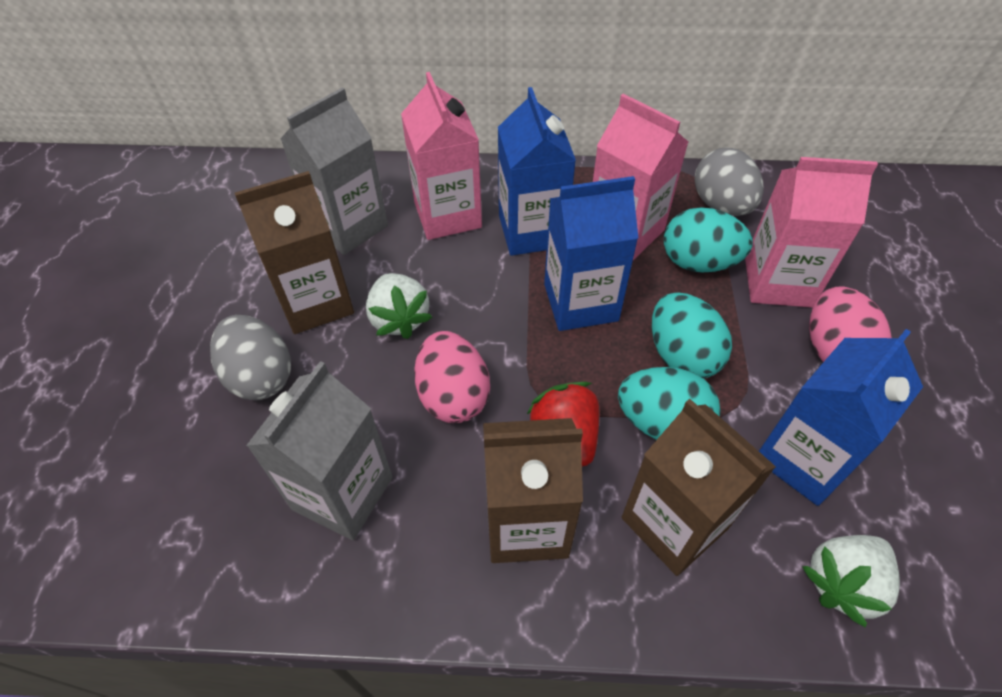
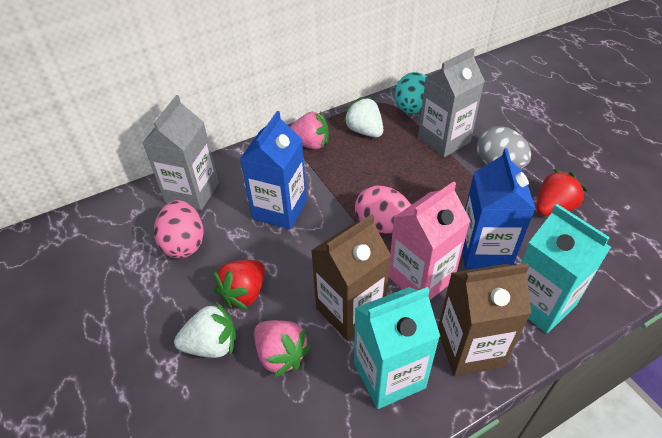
blue carton: 3 -> 2
brown carton: 3 -> 2
grey egg: 2 -> 1
pink carton: 3 -> 1
pink strawberry: 0 -> 2
red strawberry: 1 -> 2
turquoise carton: 0 -> 2
turquoise egg: 3 -> 1

